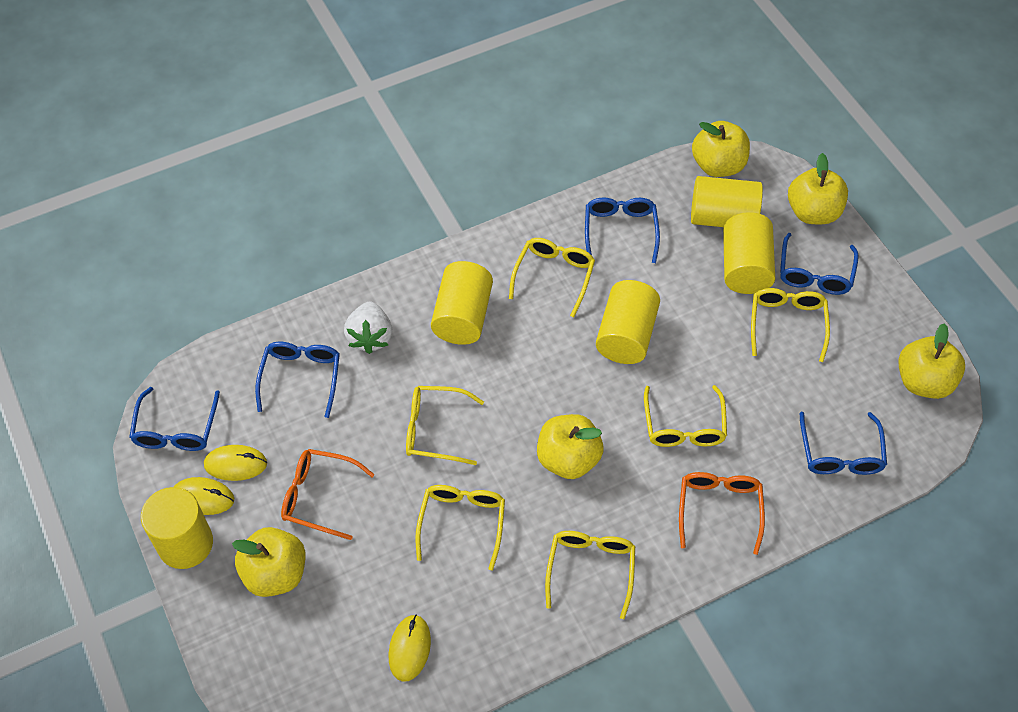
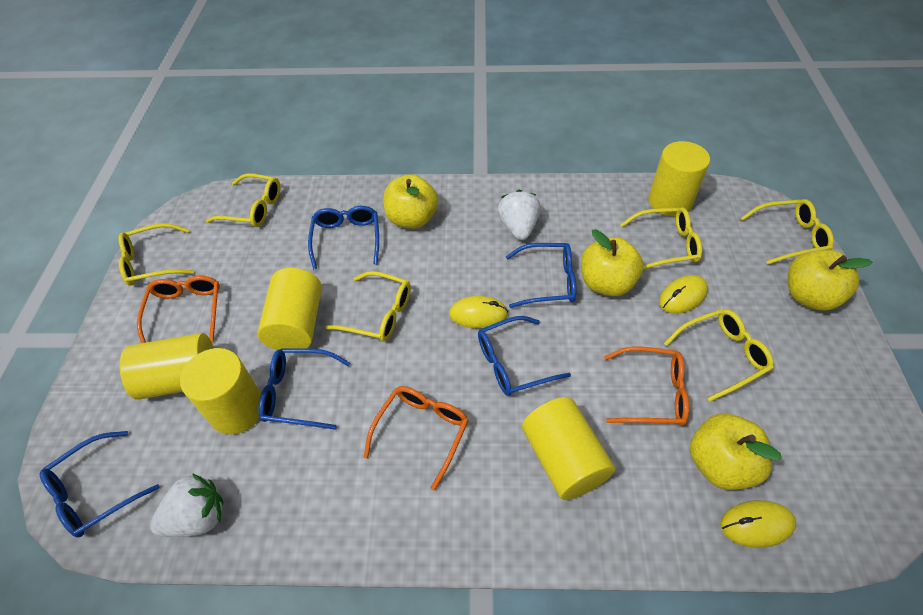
orange glasses: 2 -> 3
white strawberry: 1 -> 2
yellow apple: 5 -> 4

